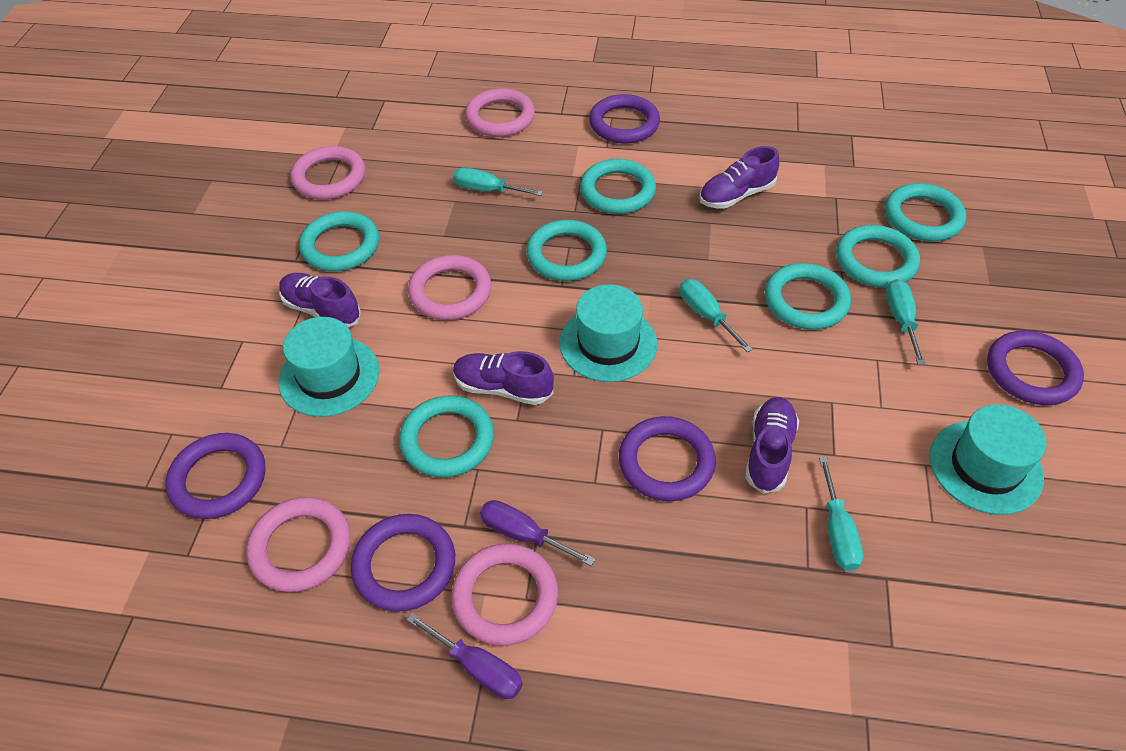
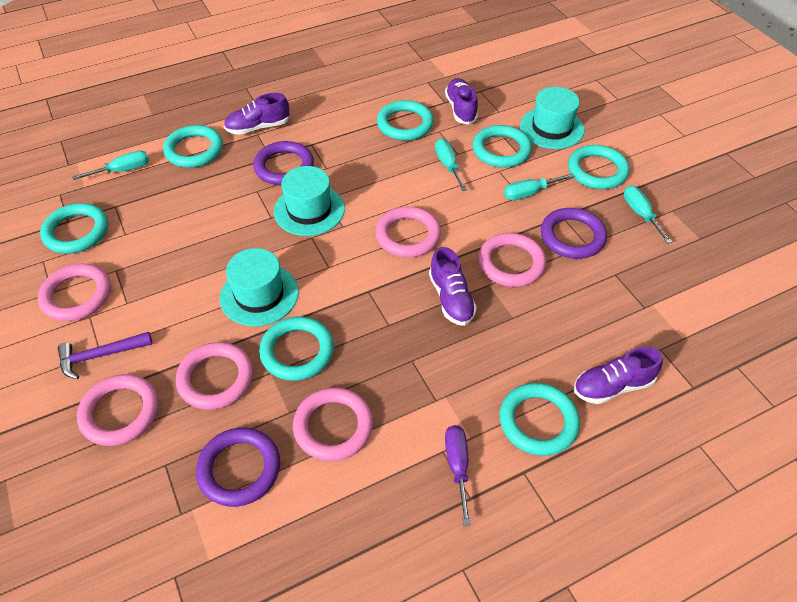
pink ring: 5 -> 6
purple hammer: 0 -> 1
purple ring: 5 -> 3
purple screwdriver: 2 -> 1

